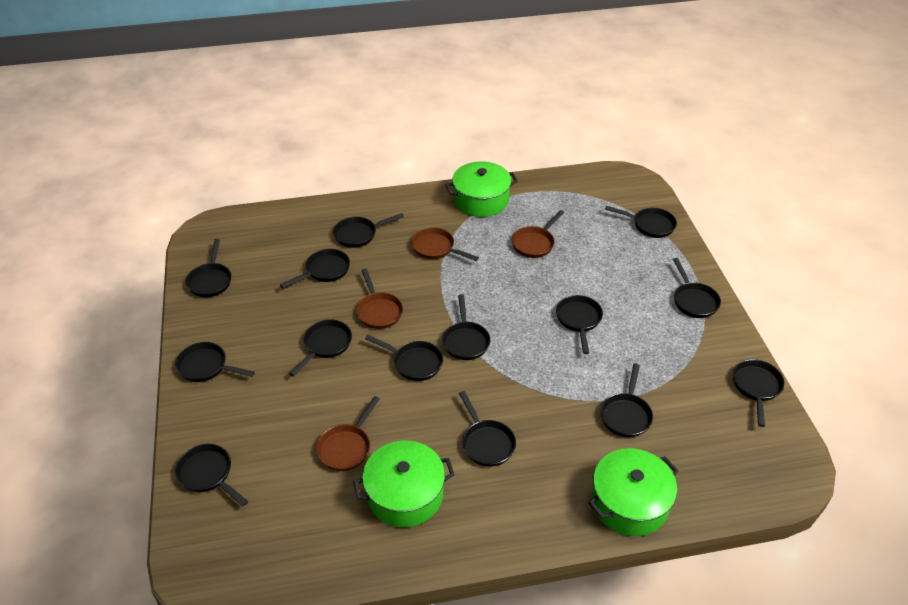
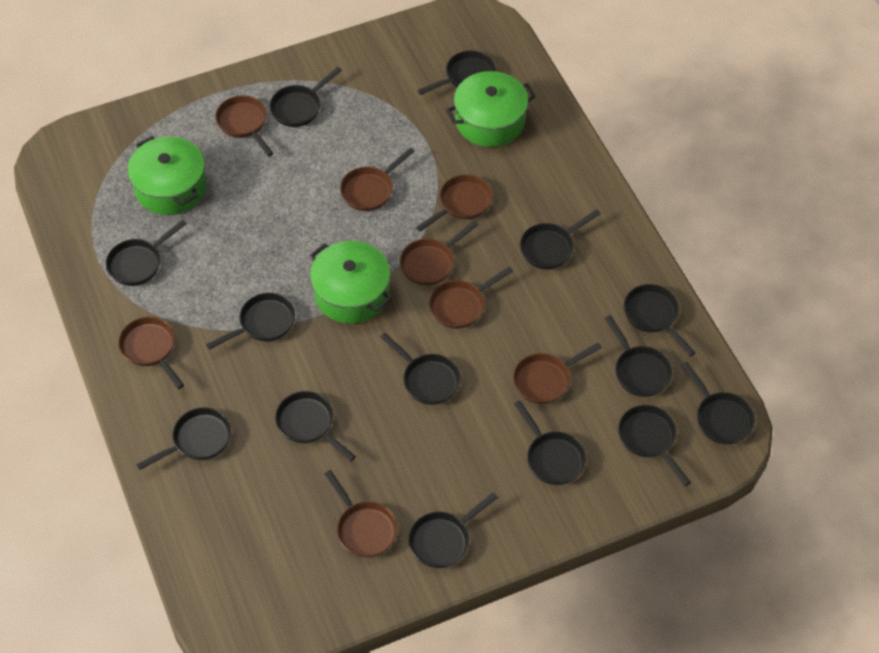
brown pan: 4 -> 8

